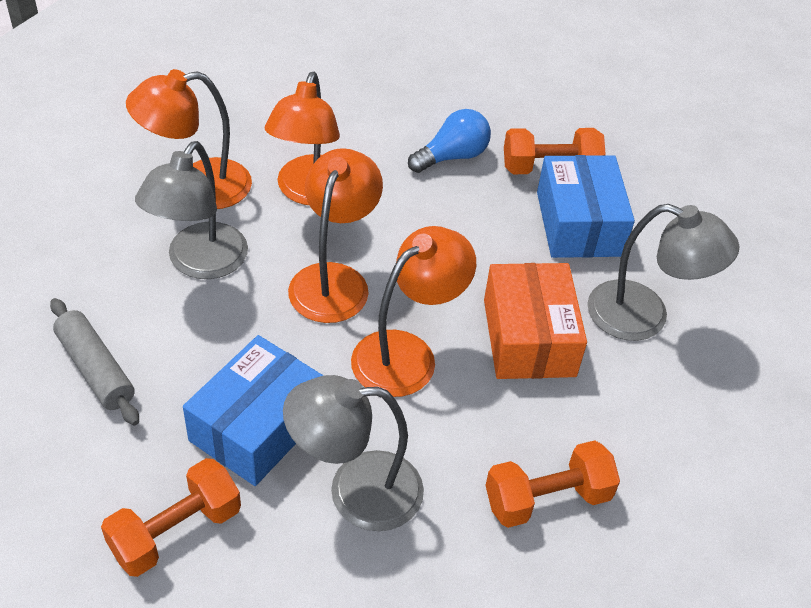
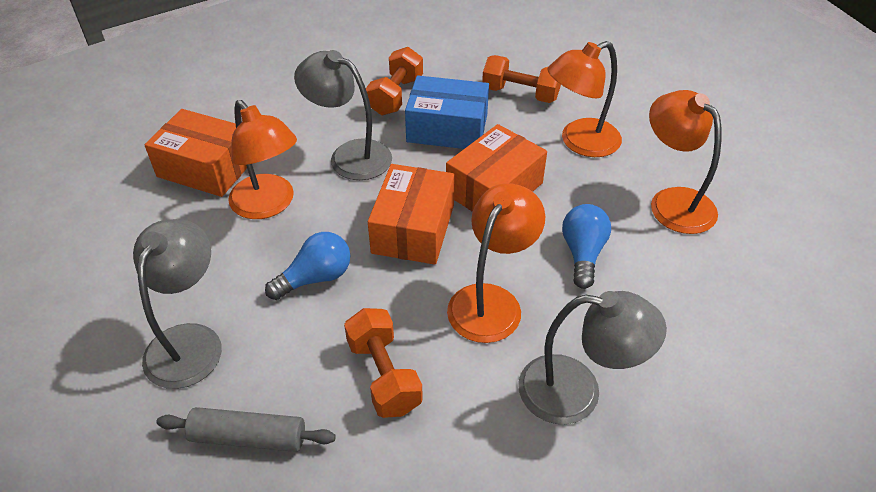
blue box: 2 -> 1
blue light bulb: 1 -> 2
orange box: 1 -> 3

